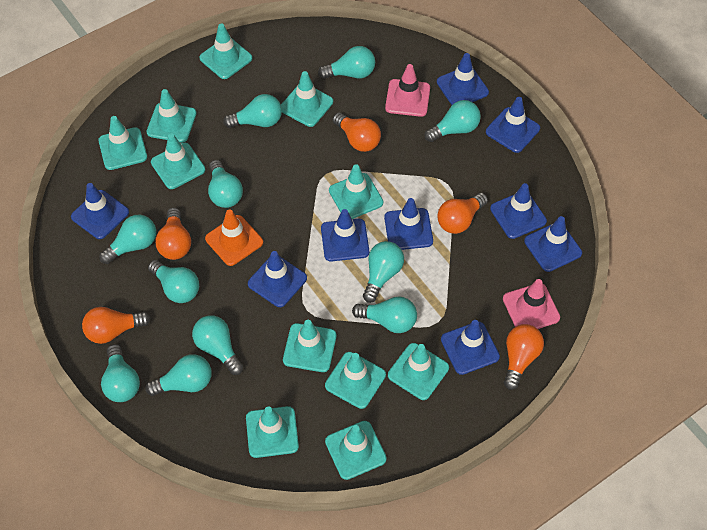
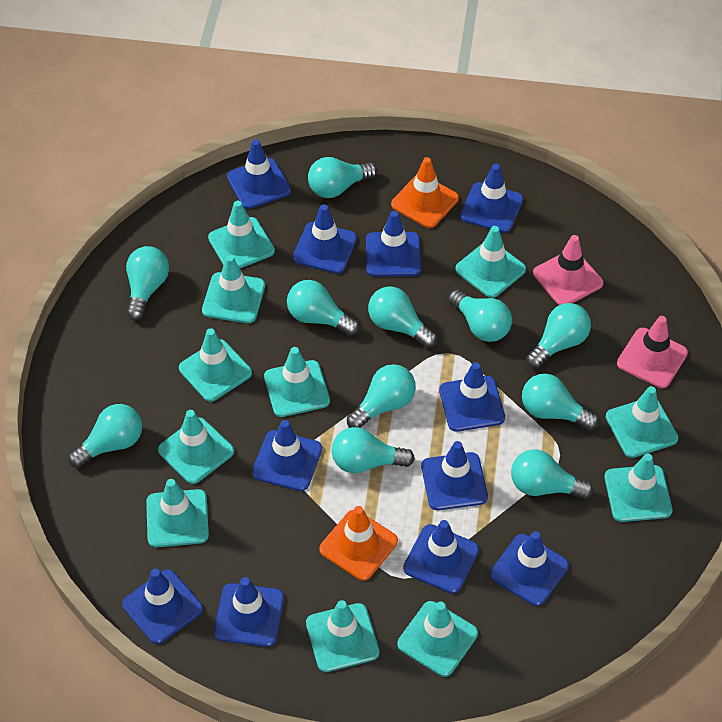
blue traffic cone: 9 -> 11
orange light bulb: 5 -> 0
orange traffic cone: 1 -> 2

